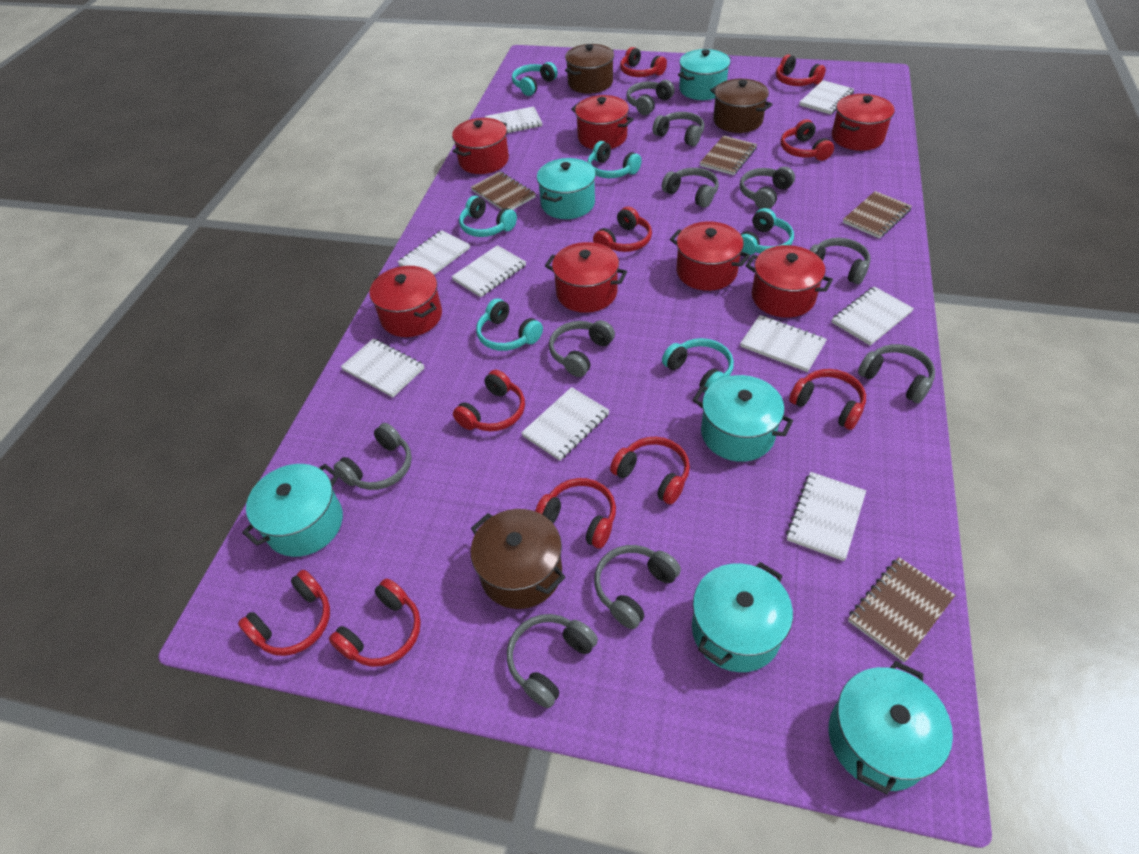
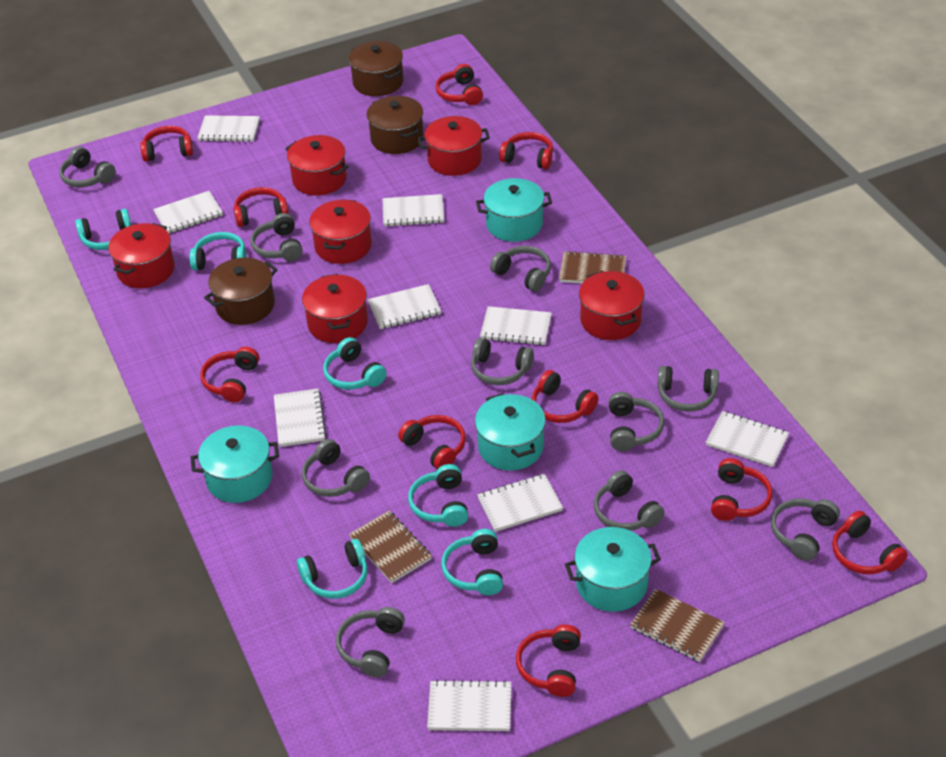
brown notebook: 4 -> 3
red pot: 7 -> 6
turquoise pot: 6 -> 4

